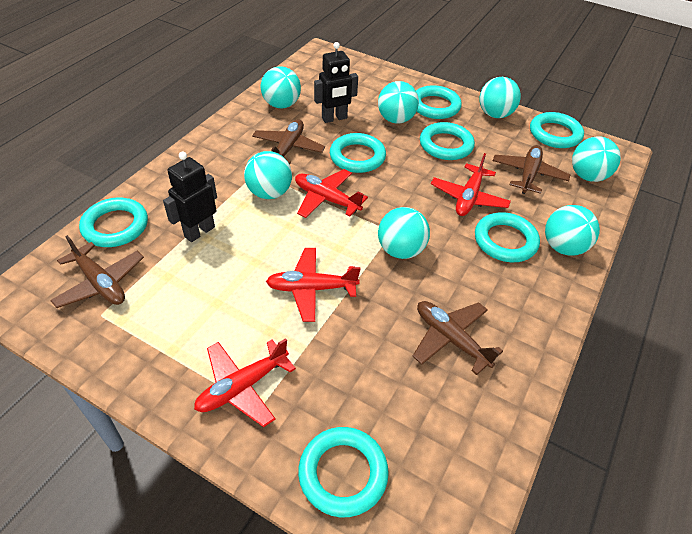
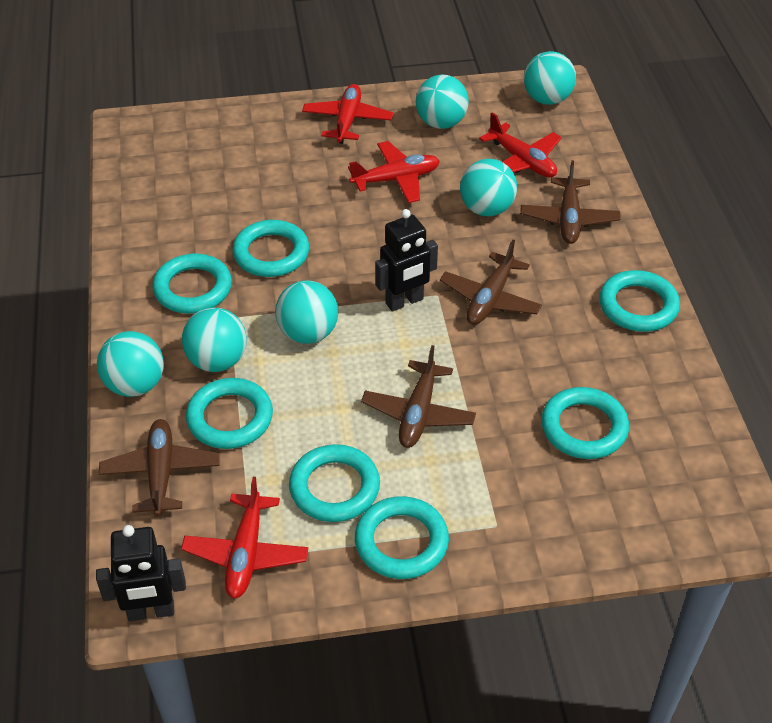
turquoise ball: 7 -> 6

